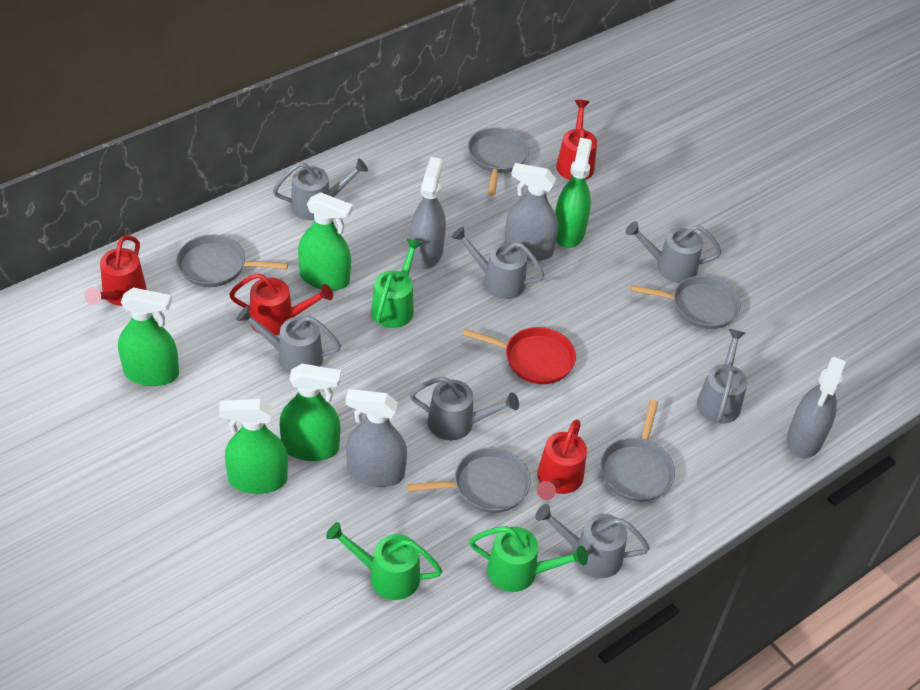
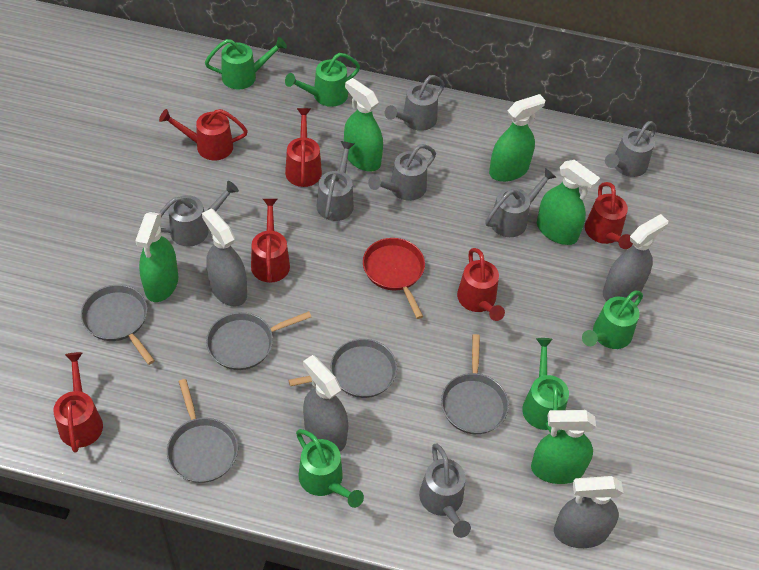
green watering can: 3 -> 5
red watering can: 4 -> 6

